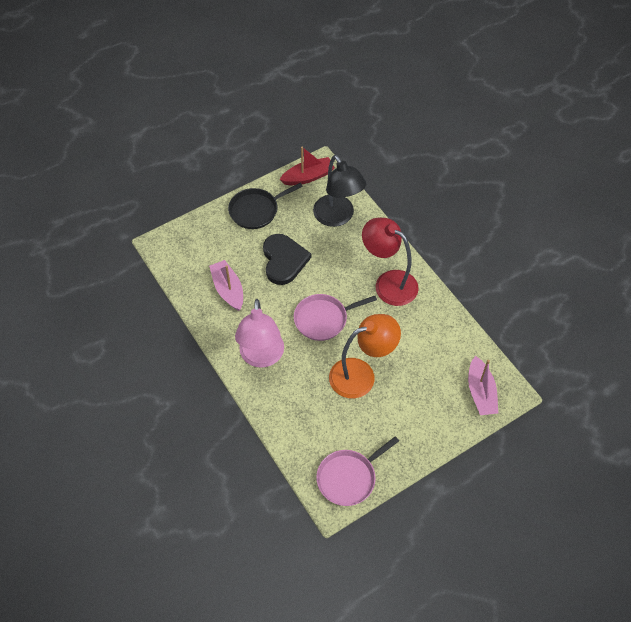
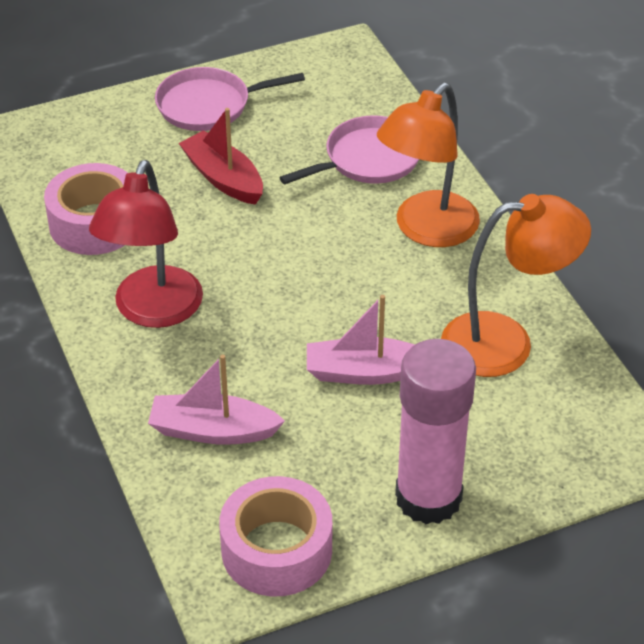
black heart: 1 -> 0
black lamp: 1 -> 0
black pan: 1 -> 0
orange lamp: 1 -> 2
pink glue stick: 0 -> 1
pink lamp: 1 -> 0
pink tape: 0 -> 2

